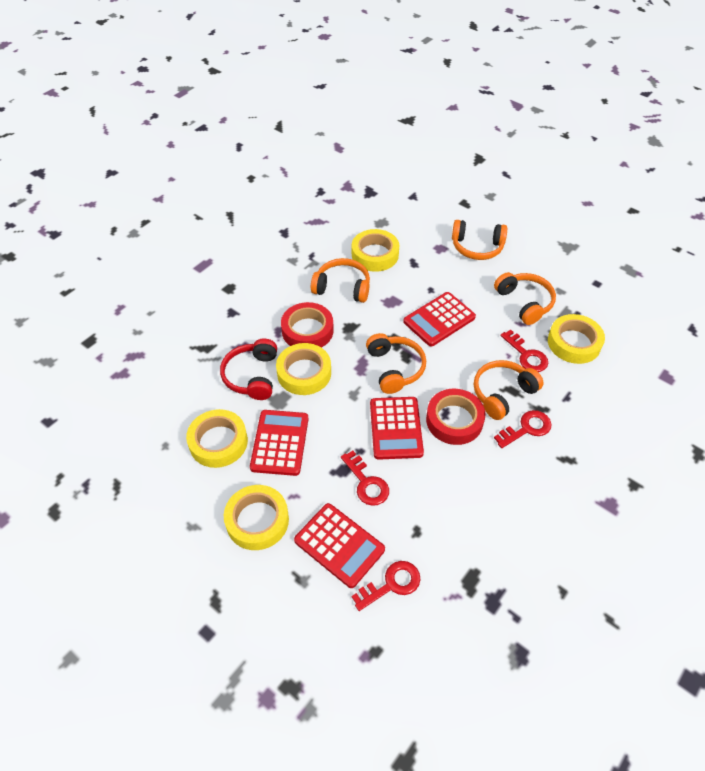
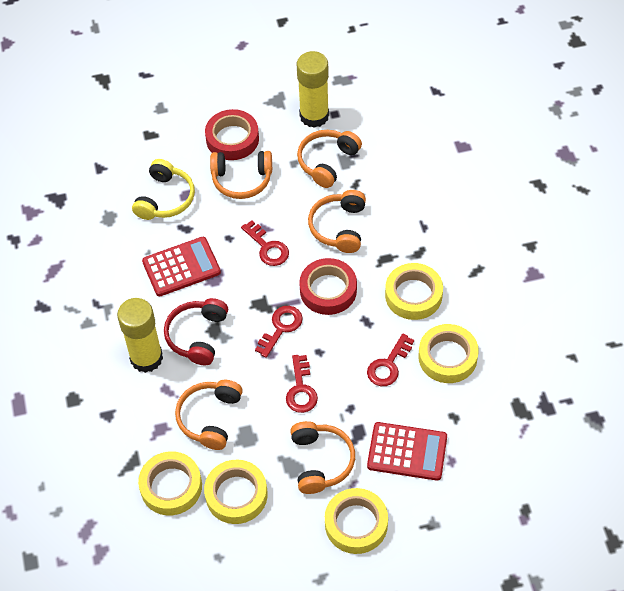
red calculator: 4 -> 2
yellow glue stick: 0 -> 2
yellow headphones: 0 -> 1

